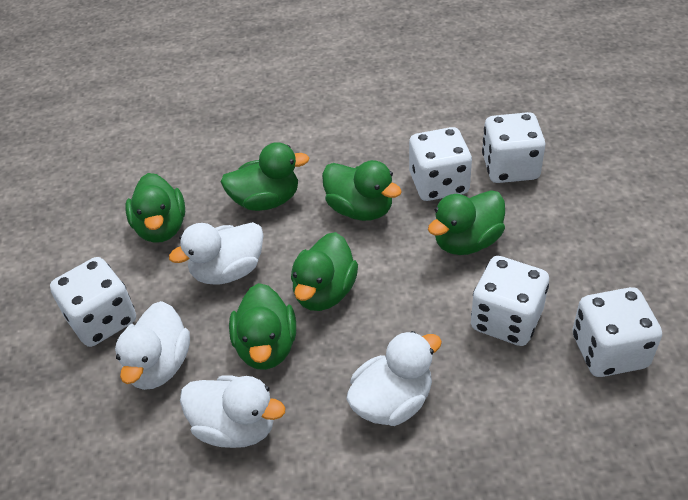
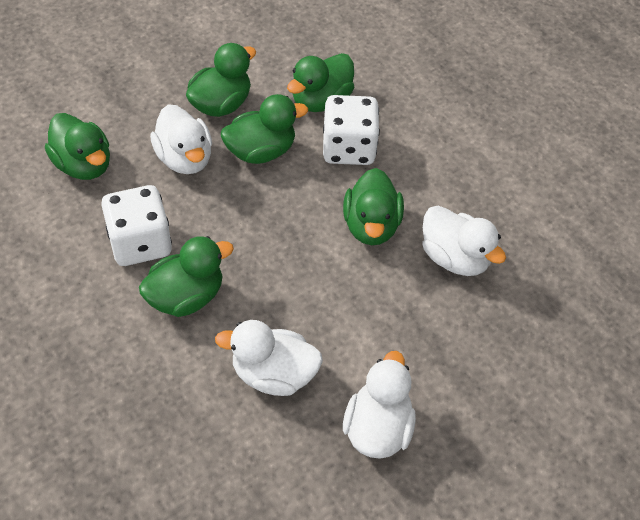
white dice: 5 -> 2

